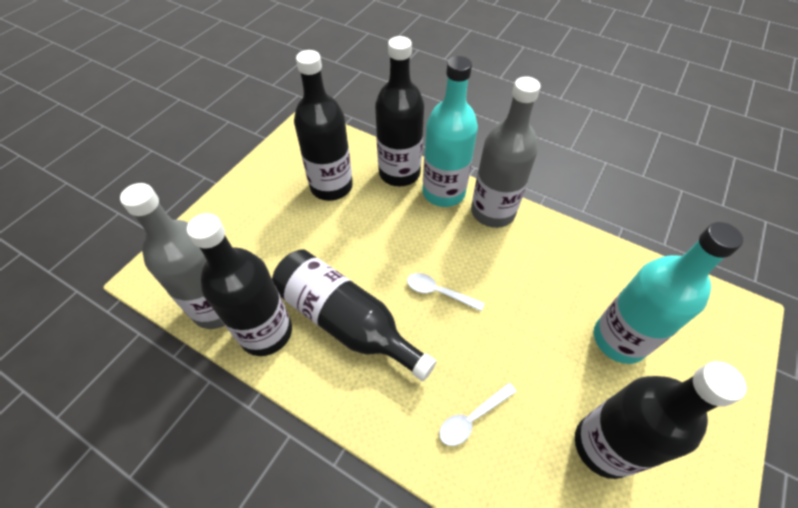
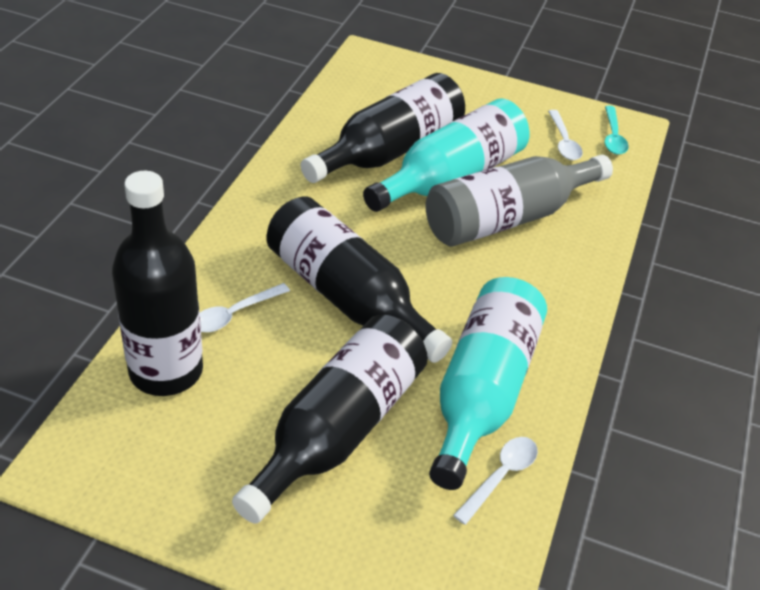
black bottle: 5 -> 4
grey bottle: 2 -> 1
turquoise spoon: 0 -> 1
white spoon: 2 -> 3

